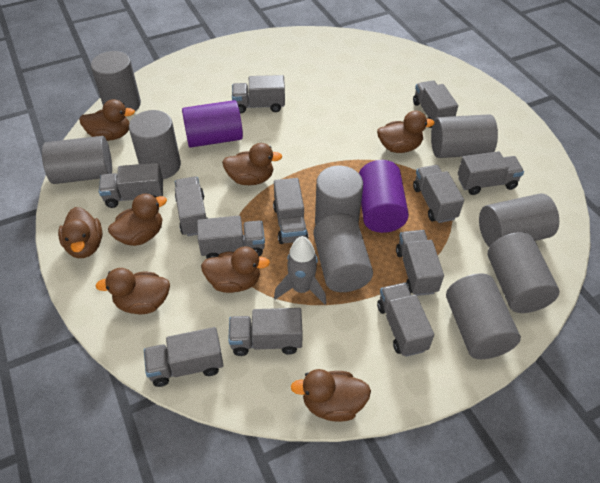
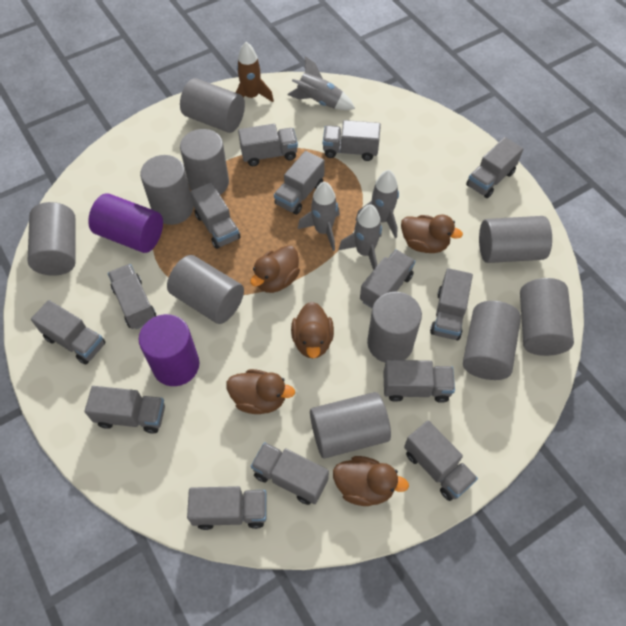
brown duck: 8 -> 5
brown rocket: 0 -> 1
grey cylinder: 9 -> 10
grey rocket: 1 -> 4
grey truck: 12 -> 14

